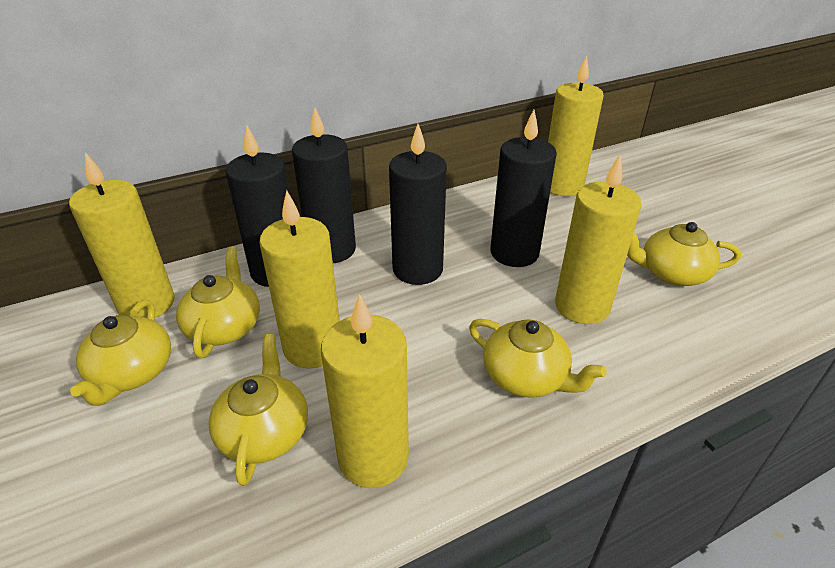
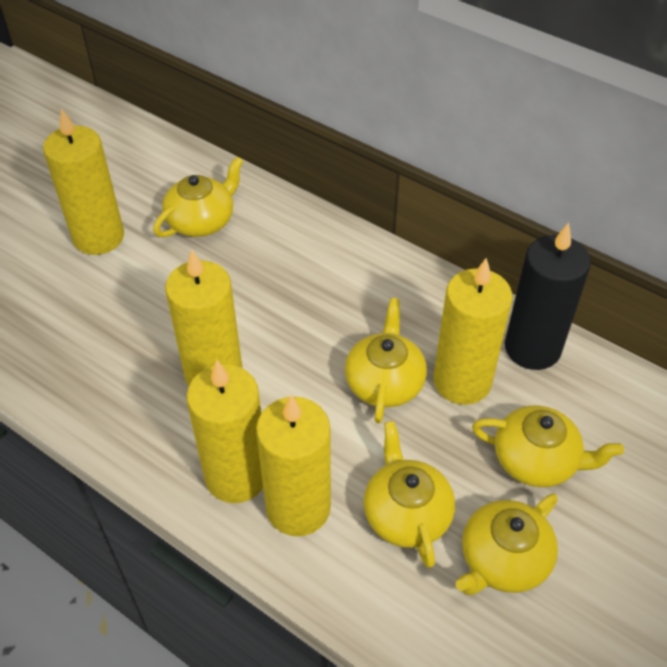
black candle: 4 -> 1

